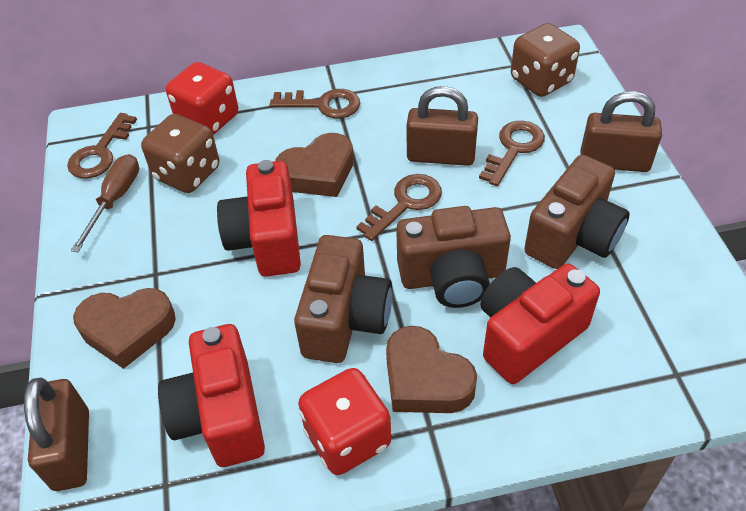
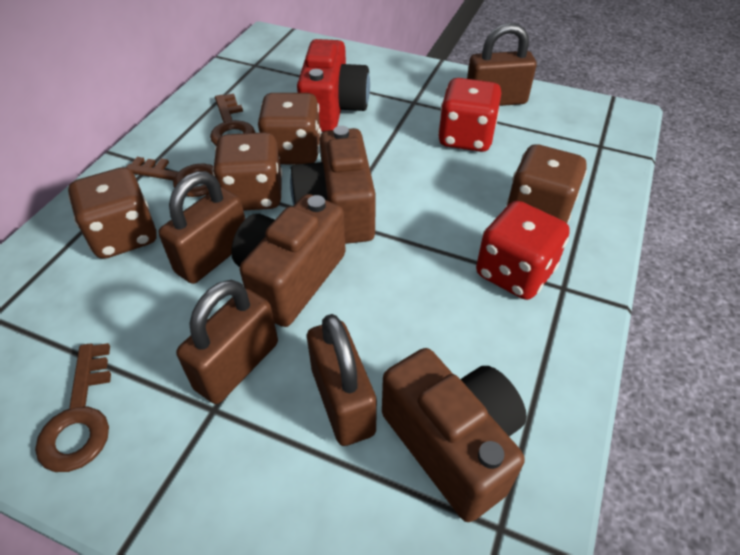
brown dice: 2 -> 4
brown heart: 3 -> 0
brown key: 4 -> 3
brown padlock: 3 -> 4
brown screwdriver: 1 -> 0
red camera: 3 -> 1

